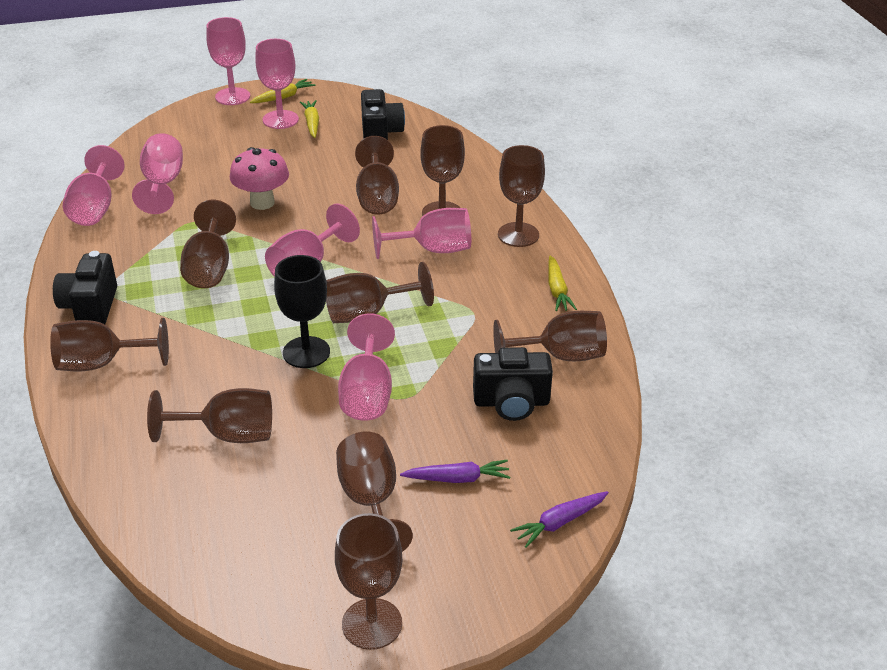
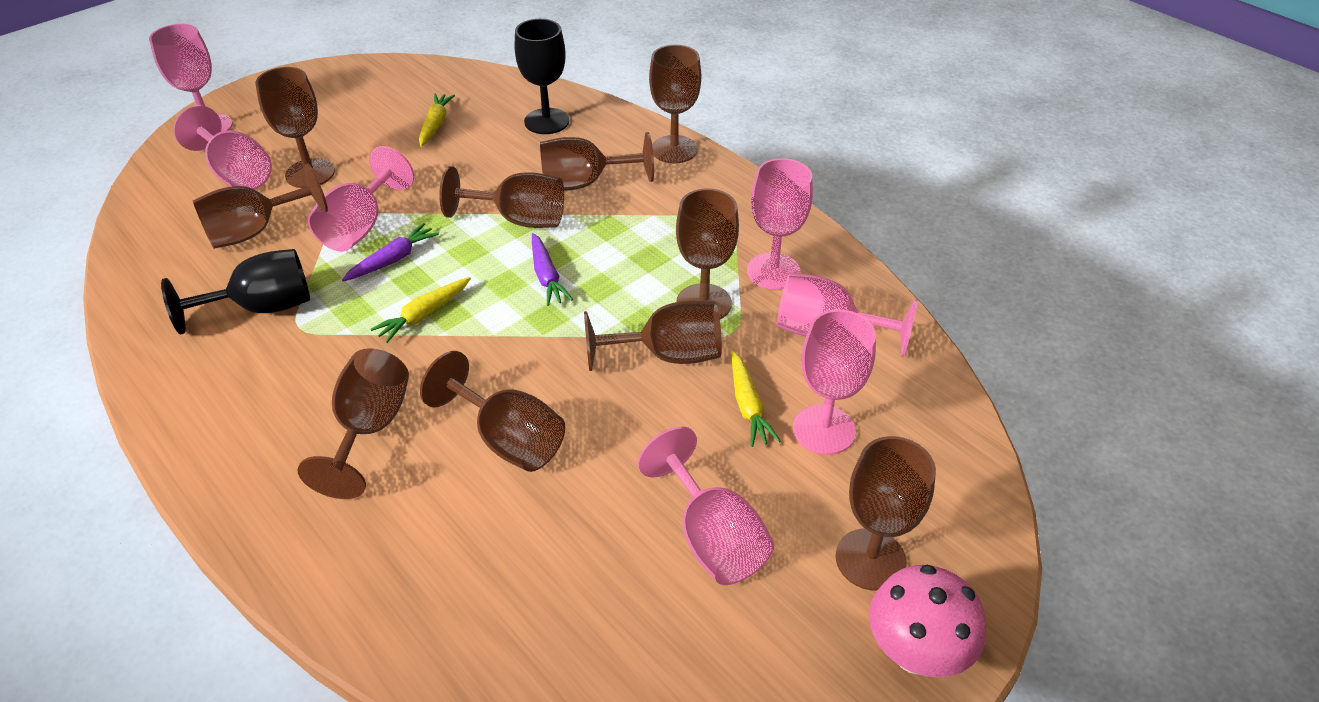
black camera: 3 -> 0
black goblet: 1 -> 2

